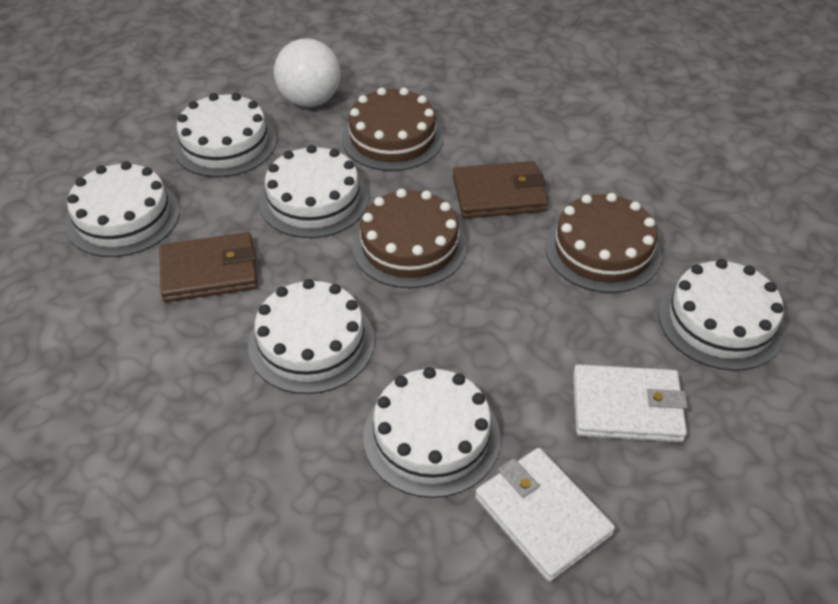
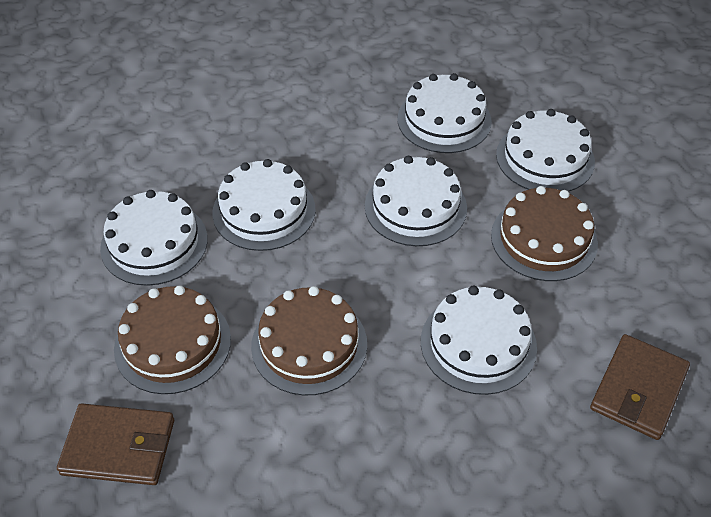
white ball: 1 -> 0
white wallet: 2 -> 0

